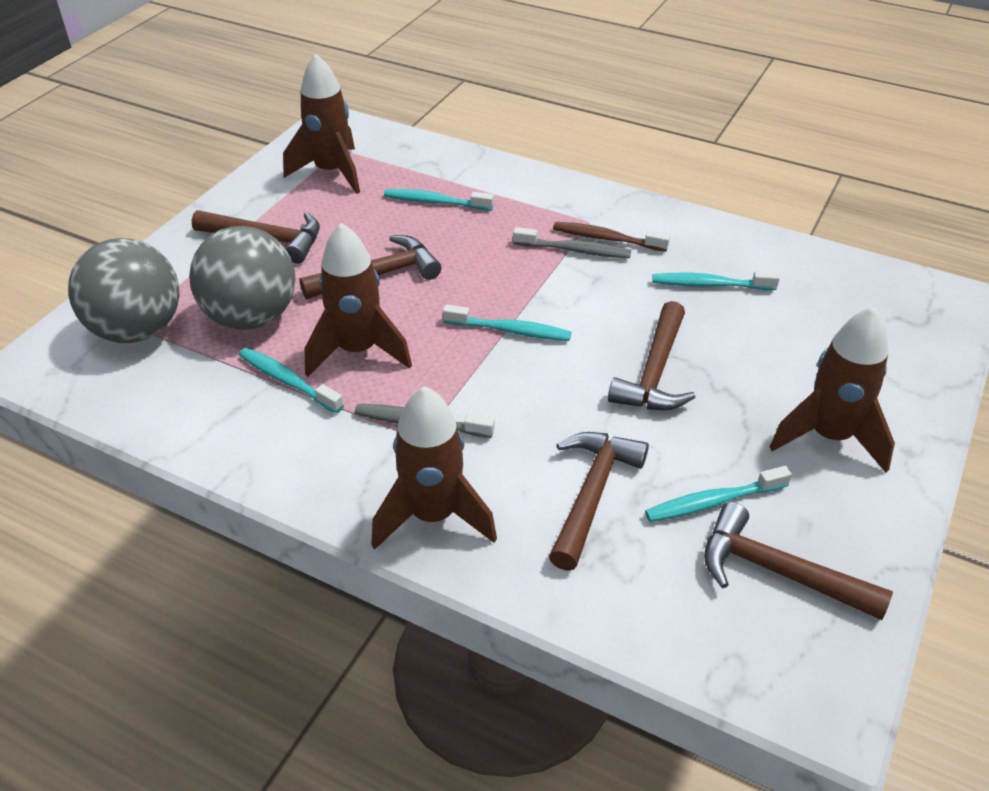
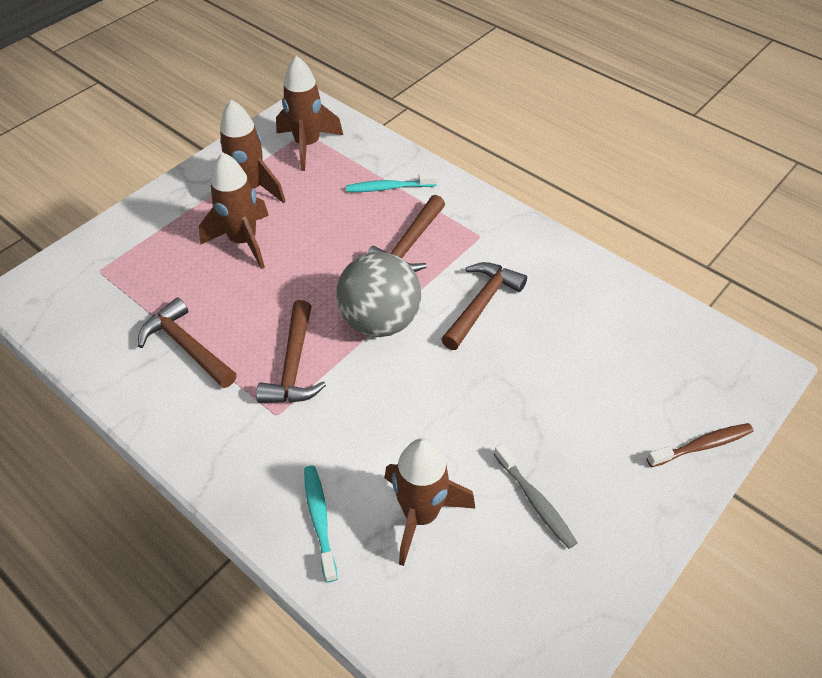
brown hammer: 5 -> 4
grey ball: 2 -> 1
grey toothbrush: 2 -> 1
turquoise toothbrush: 5 -> 2

